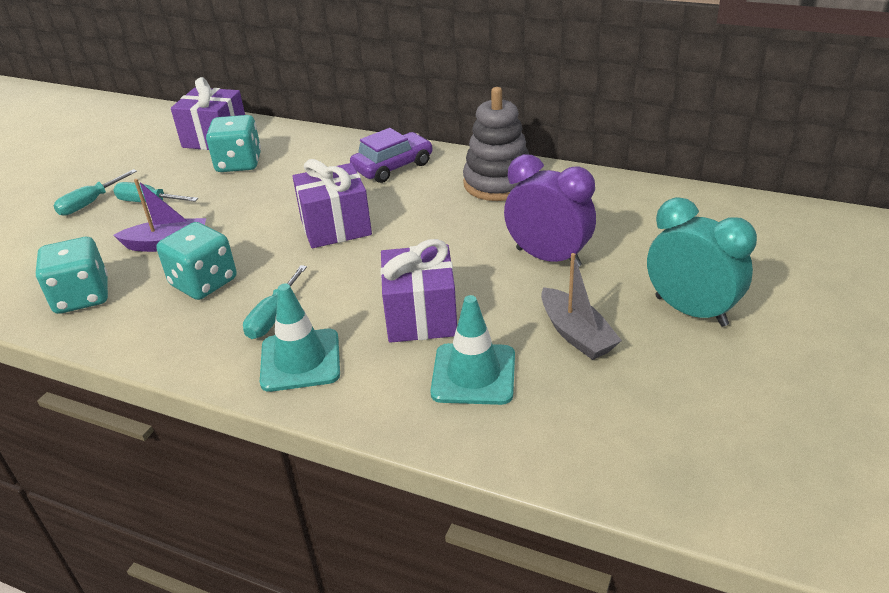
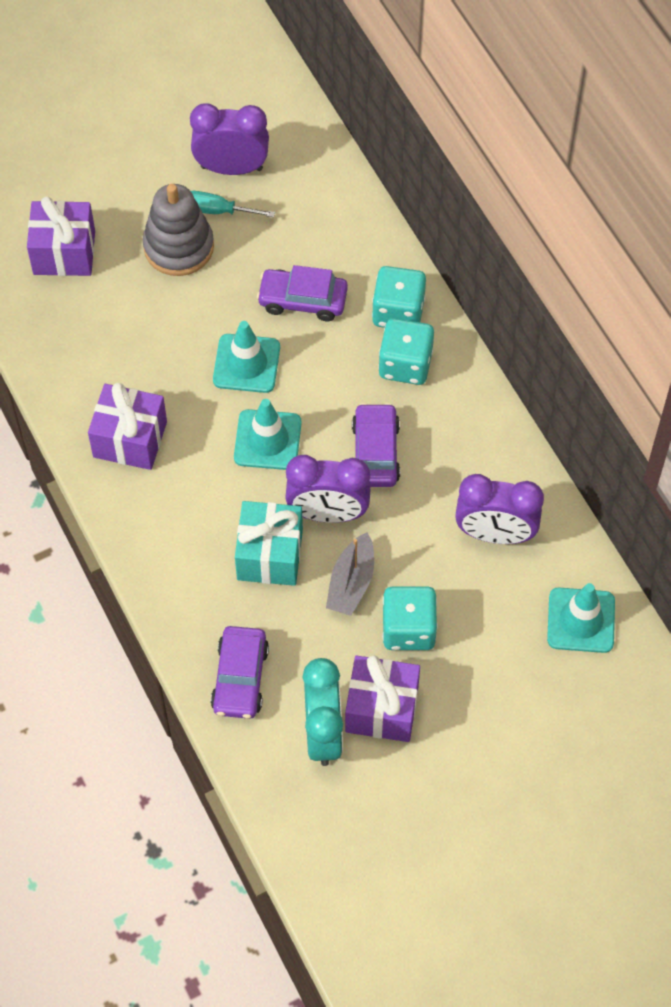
purple boat: 1 -> 0
purple car: 1 -> 3
purple clock: 1 -> 3
turquoise gift: 0 -> 1
turquoise screwdriver: 3 -> 1
turquoise traffic cone: 2 -> 3

